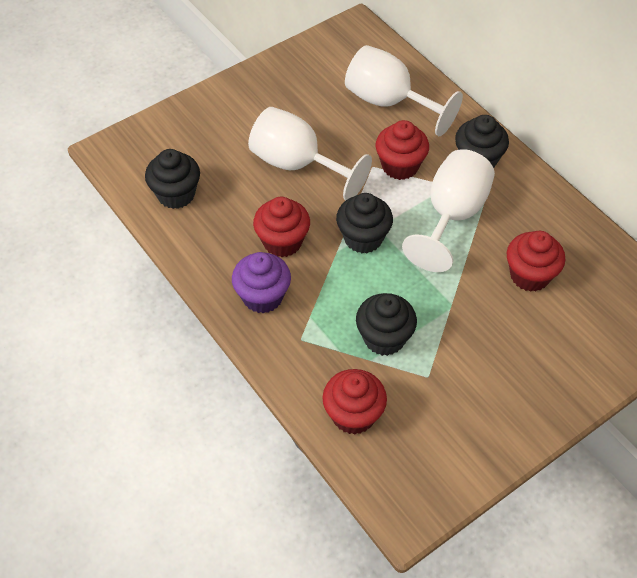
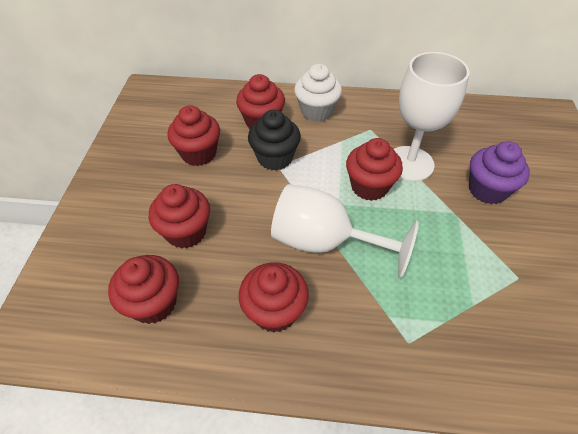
black cupcake: 4 -> 1
red cupcake: 4 -> 6
white cupcake: 0 -> 1
white goblet: 3 -> 2

